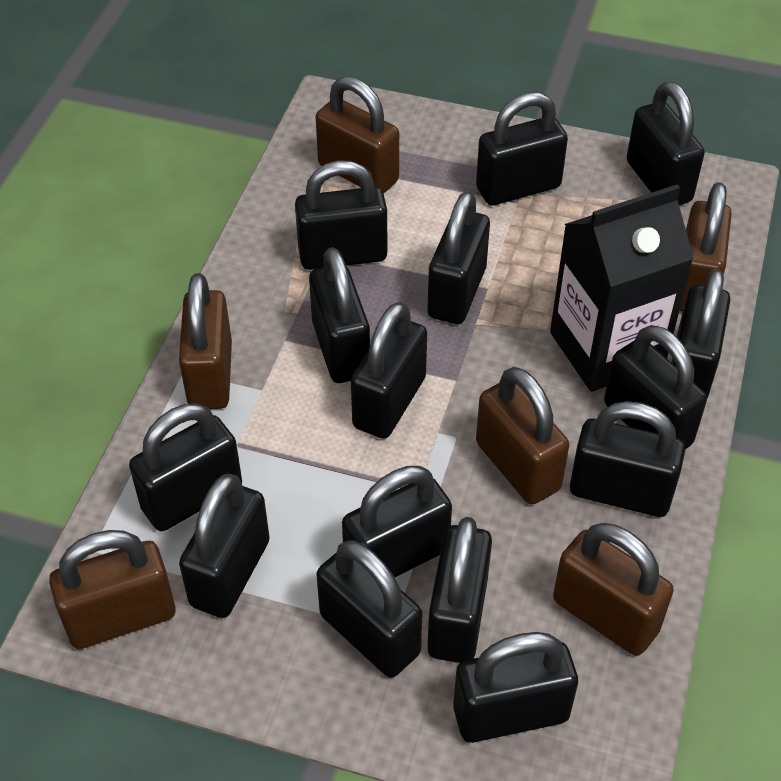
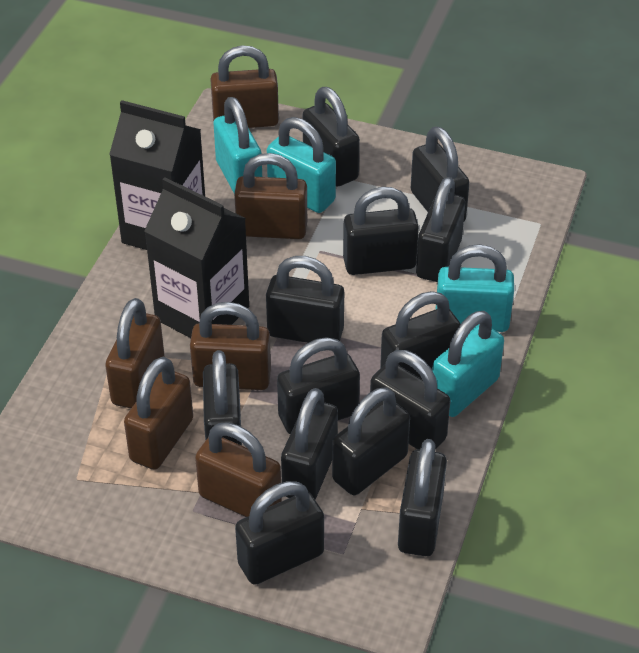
black carton: 1 -> 2
black padlock: 15 -> 13
turquoise padlock: 0 -> 4

